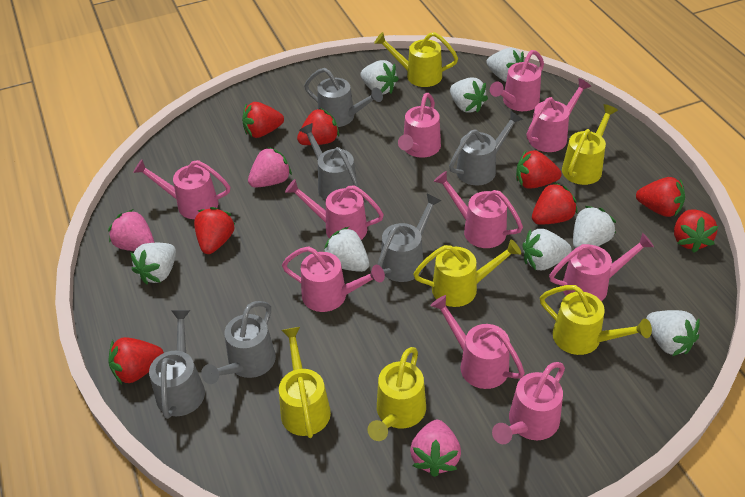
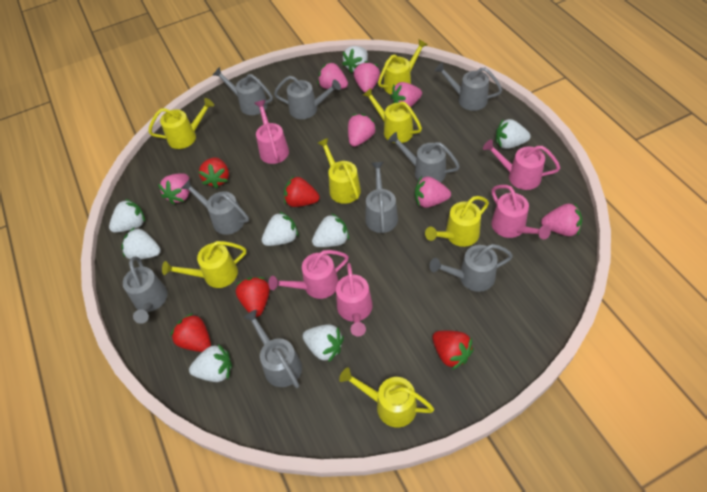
grey watering can: 6 -> 9
pink strawberry: 3 -> 7
pink watering can: 10 -> 5
red strawberry: 8 -> 5
yellow watering can: 6 -> 7

